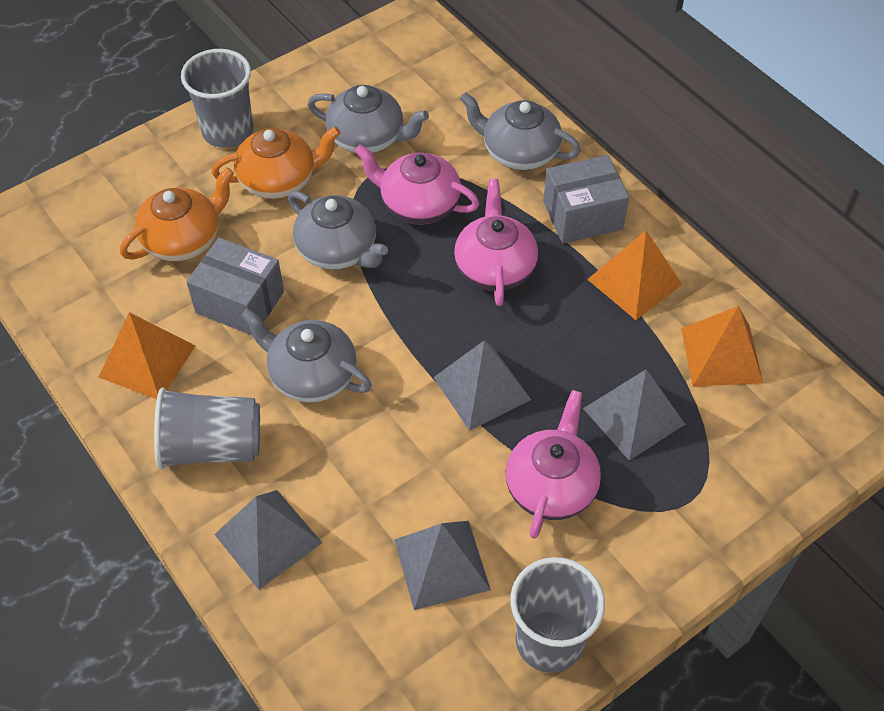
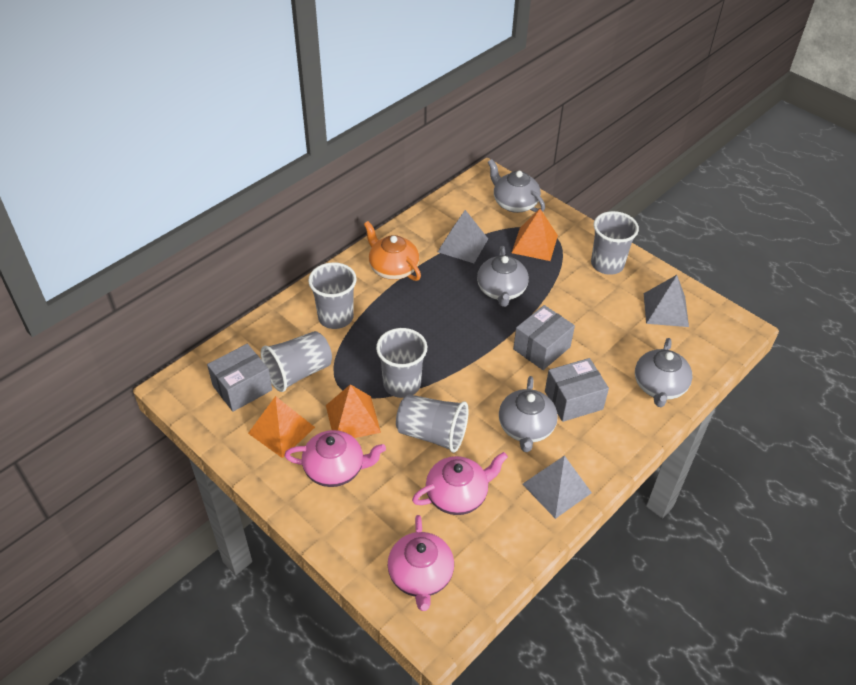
grey box: 2 -> 3
grey cup: 3 -> 5
grey pyramid: 4 -> 3
orange teapot: 2 -> 1

